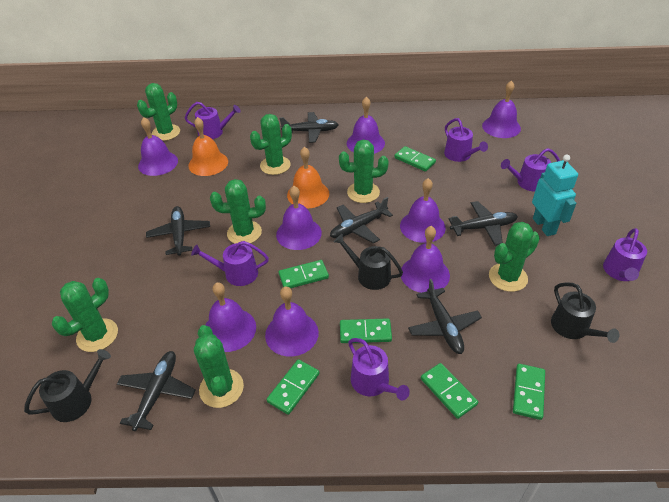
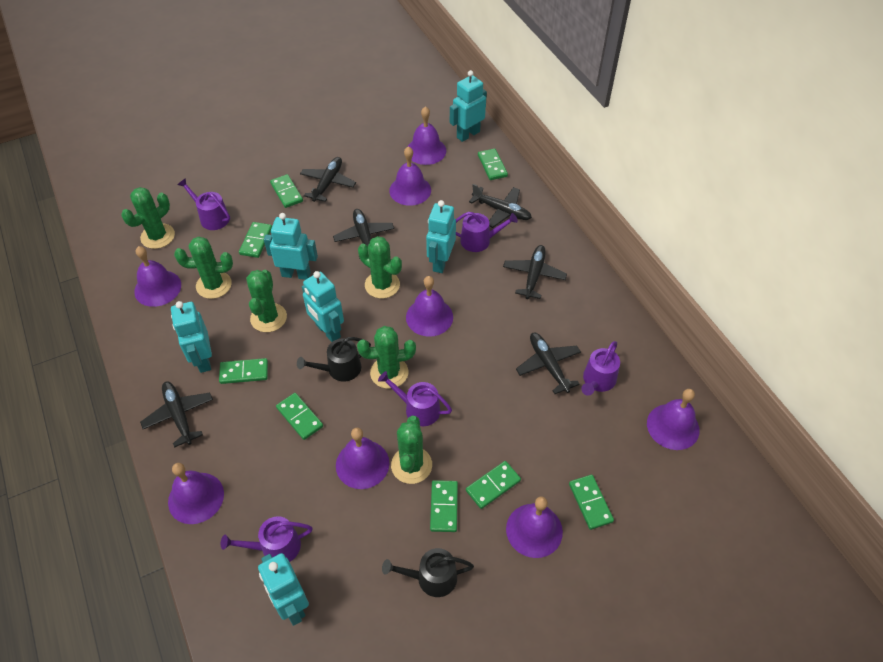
black watering can: 3 -> 2
green cactus: 7 -> 6
green domino: 6 -> 8
orange bell: 2 -> 0
purple watering can: 6 -> 5
turquoise robot: 1 -> 6

